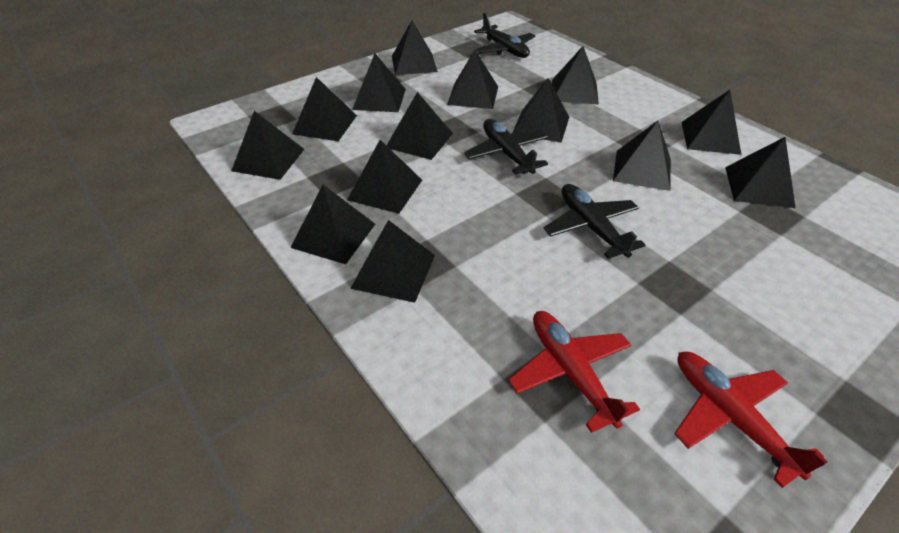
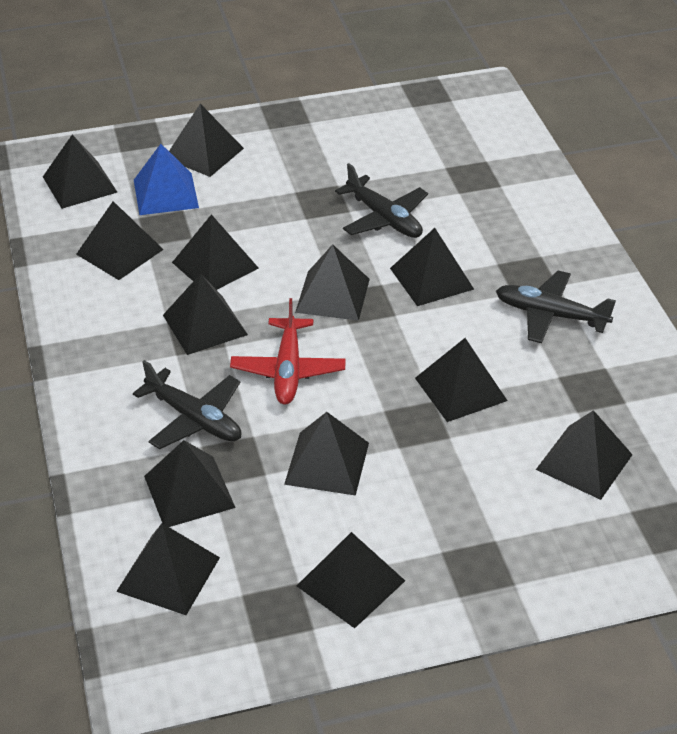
black pyramid: 14 -> 13
blue pyramid: 0 -> 1
red plane: 2 -> 1

